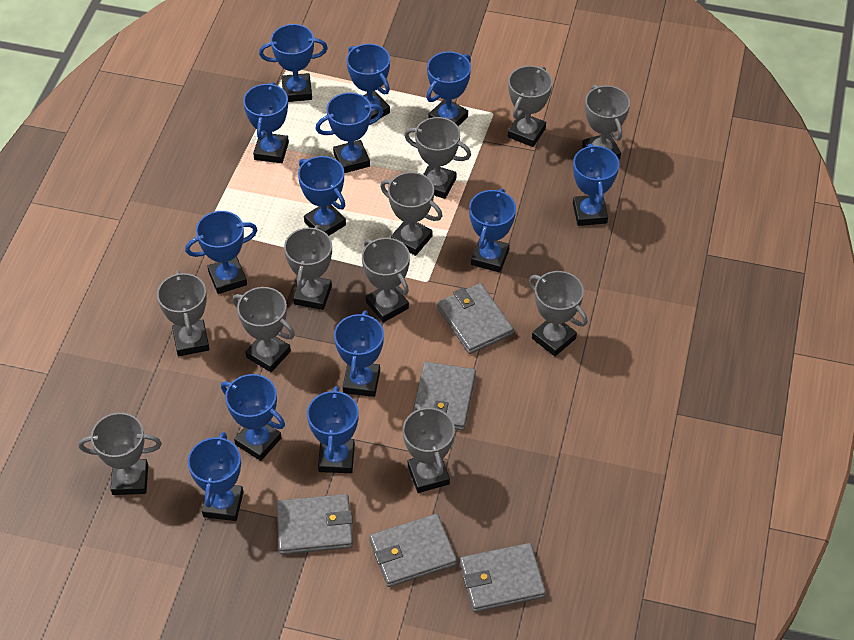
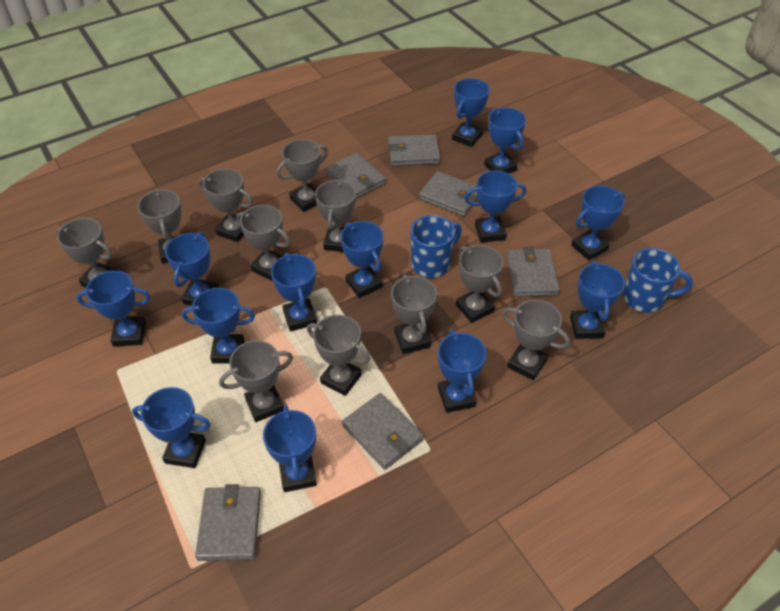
blue mug: 0 -> 2
grey wallet: 5 -> 6

